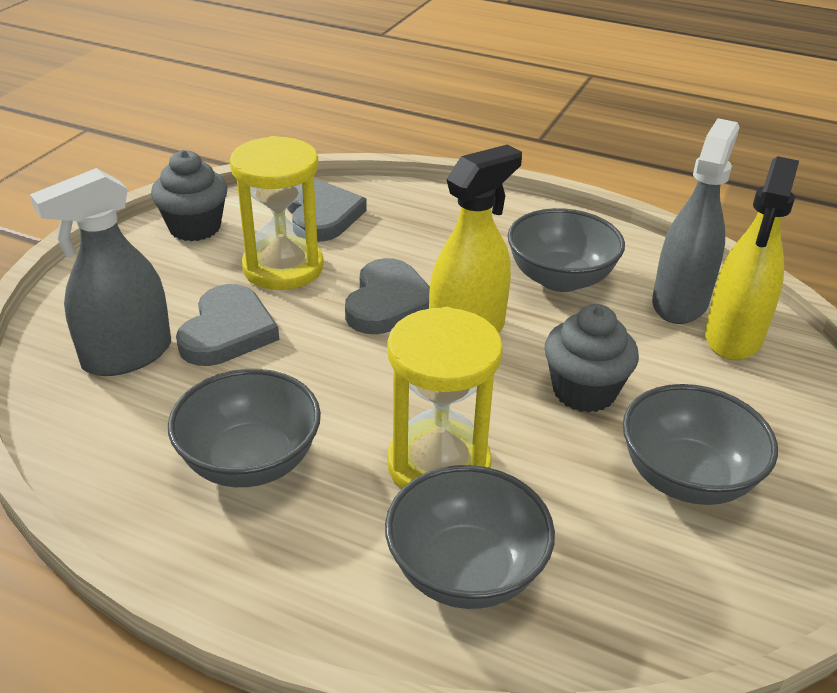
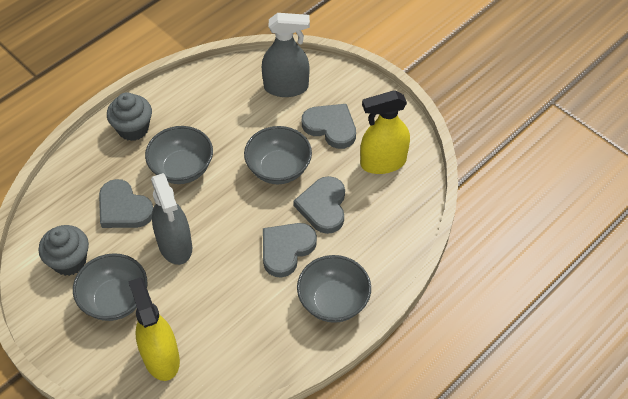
grey heart: 3 -> 4
yellow hourglass: 2 -> 0

